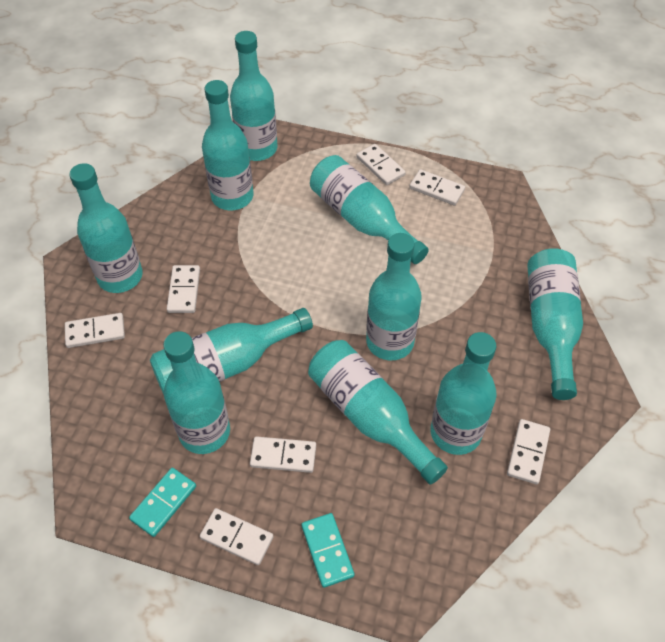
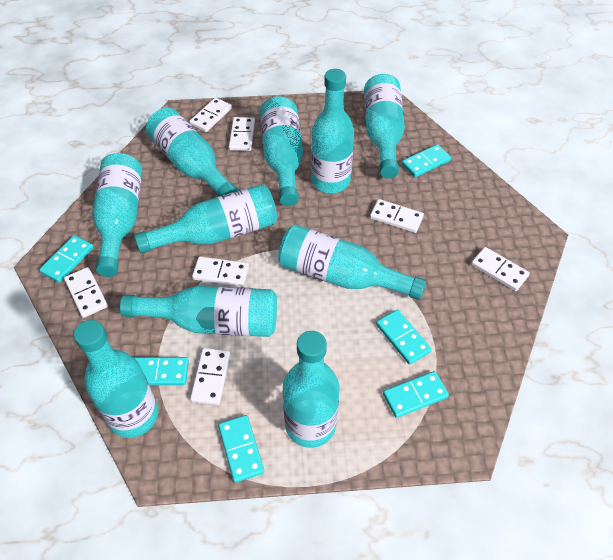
turquoise domino: 2 -> 6

